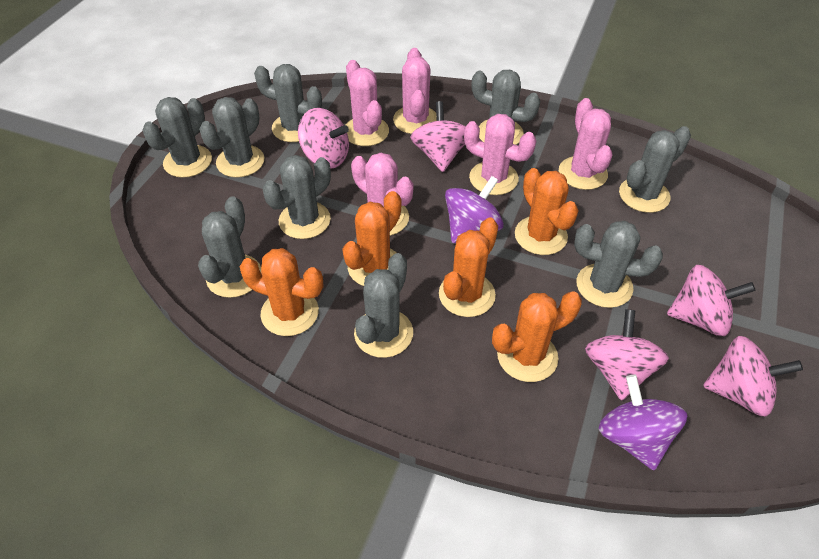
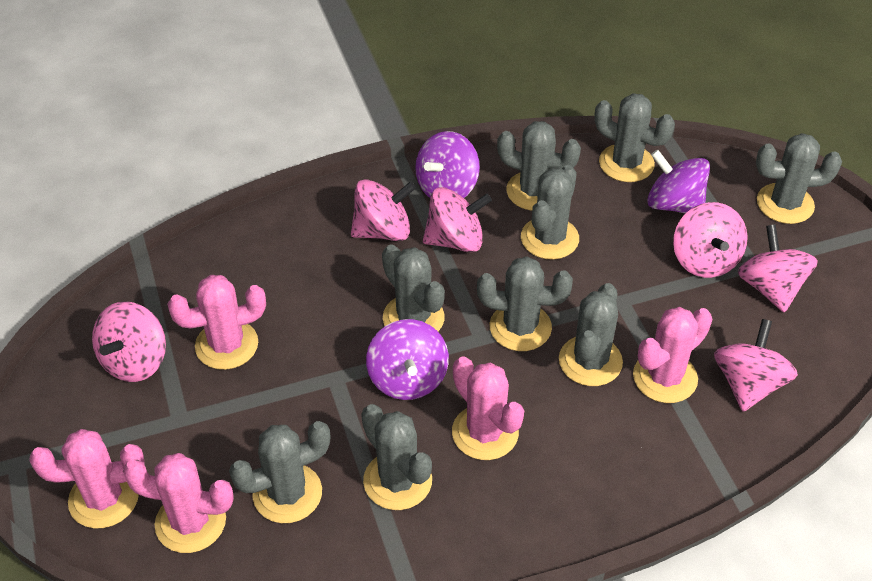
orange cactus: 5 -> 0
pink spinning top: 5 -> 6
purple spinning top: 2 -> 3

